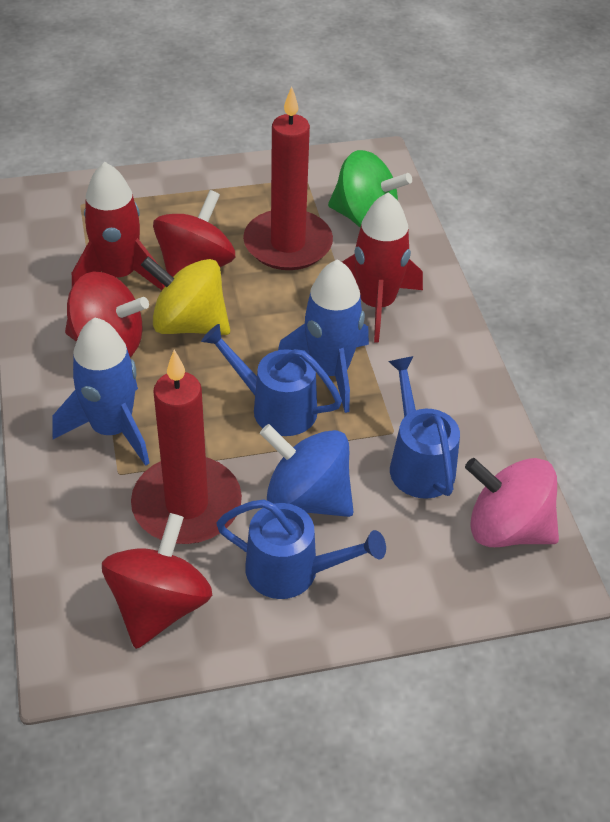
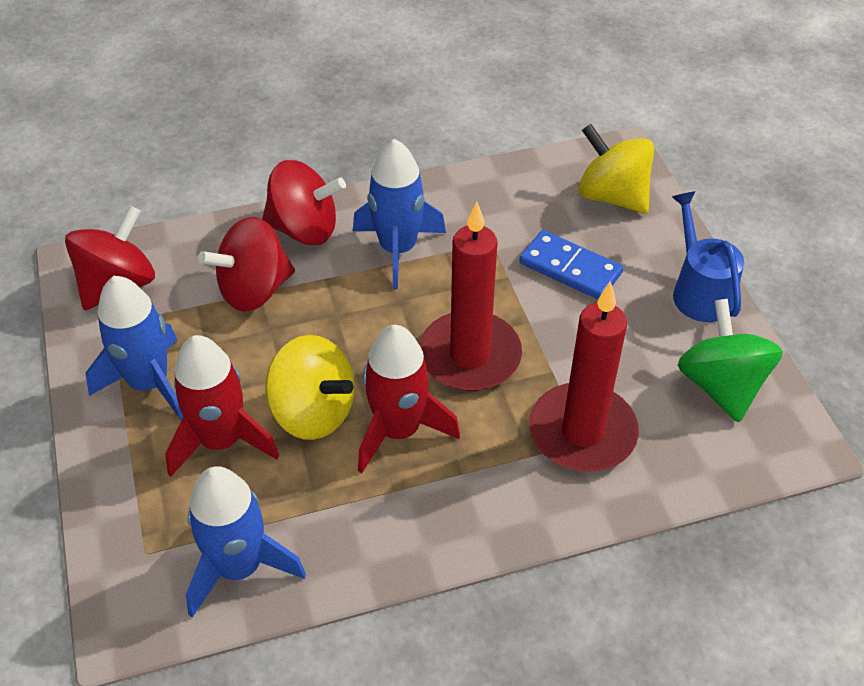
blue domino: 0 -> 1
blue rocket: 2 -> 3
blue spinning top: 1 -> 0
blue watering can: 3 -> 1
pink spinning top: 1 -> 0
yellow spinning top: 1 -> 2

